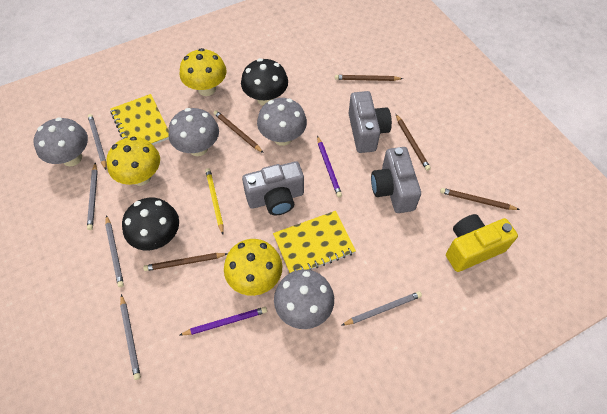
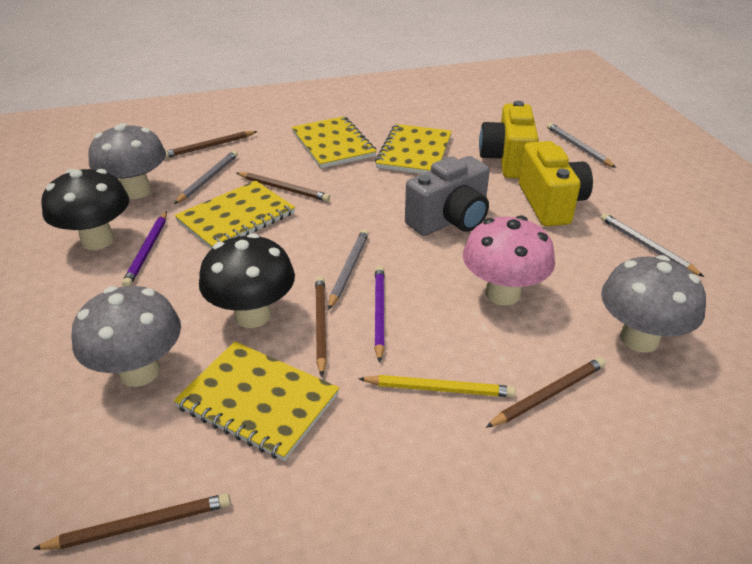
grey camera: 3 -> 1
grey mushroom: 4 -> 3
grey pencil: 5 -> 4
pink mushroom: 0 -> 1
yellow camera: 1 -> 2
yellow mushroom: 3 -> 0
yellow notebook: 2 -> 4

